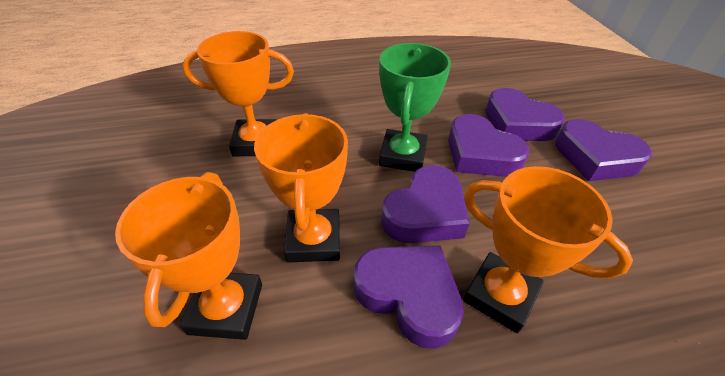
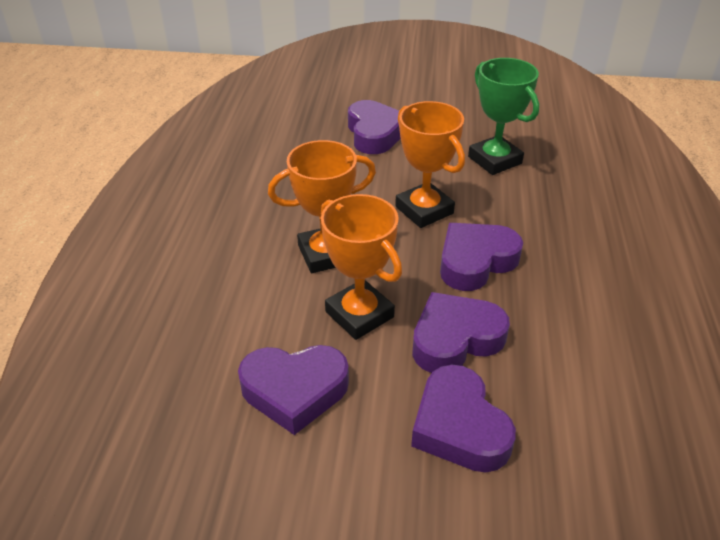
orange trophy: 4 -> 3

